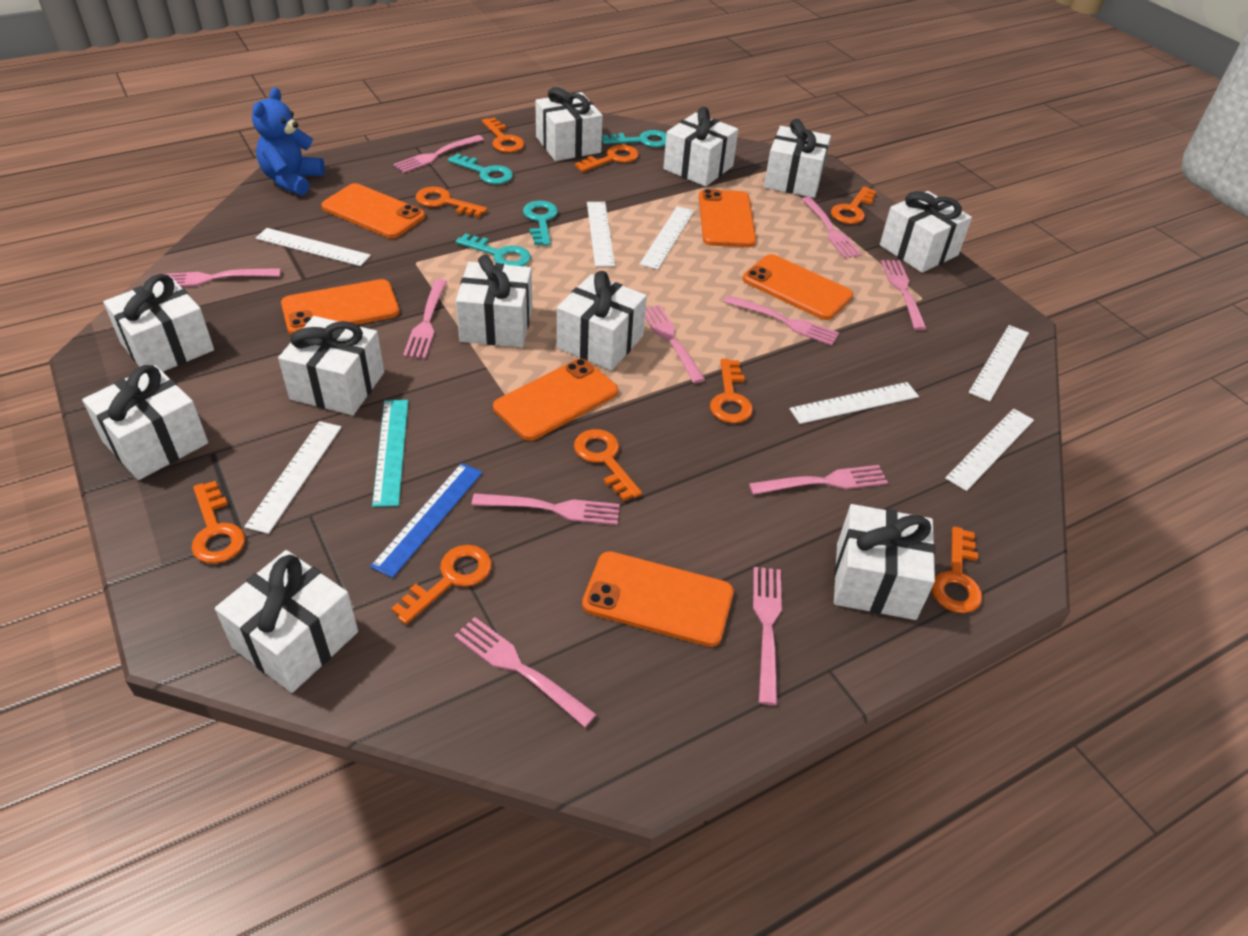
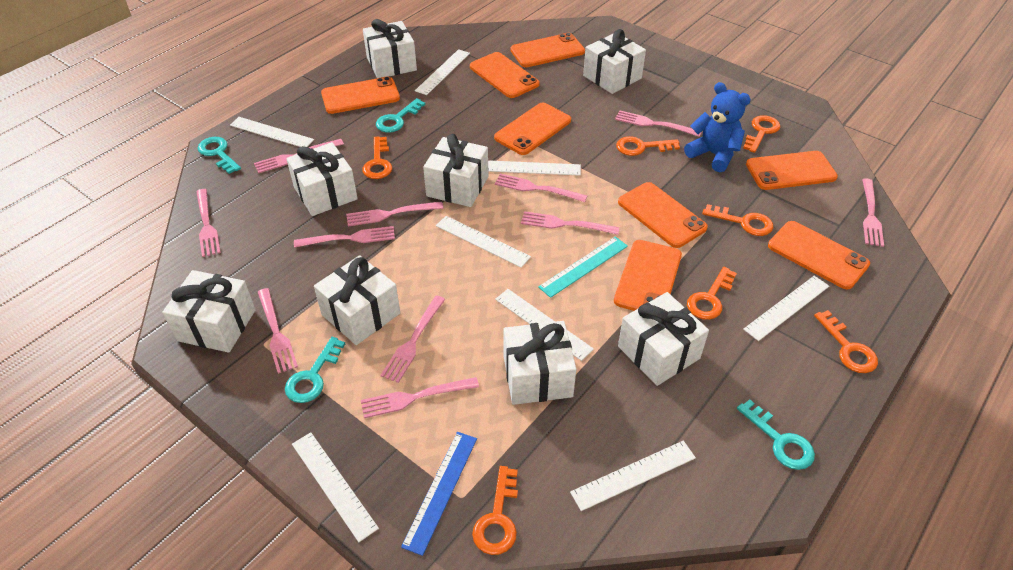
orange key: 9 -> 7
orange phone: 6 -> 8
white gift: 11 -> 8
white ruler: 7 -> 8

